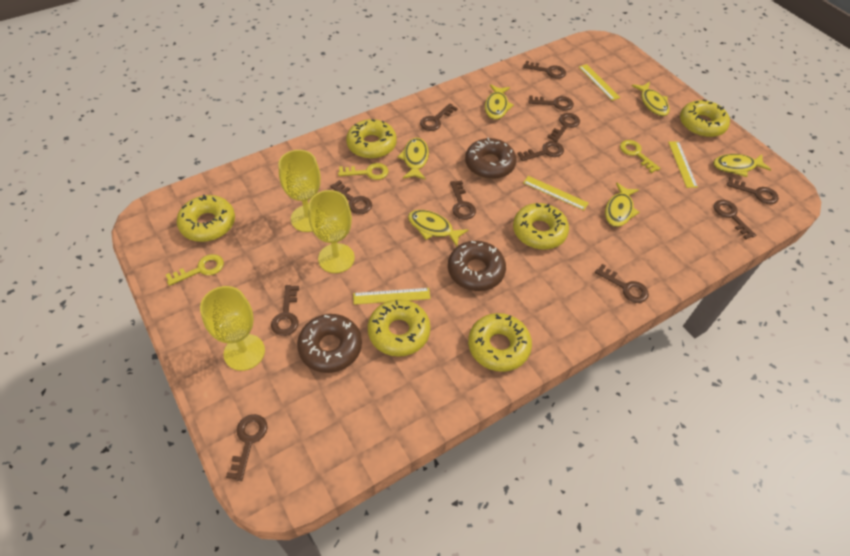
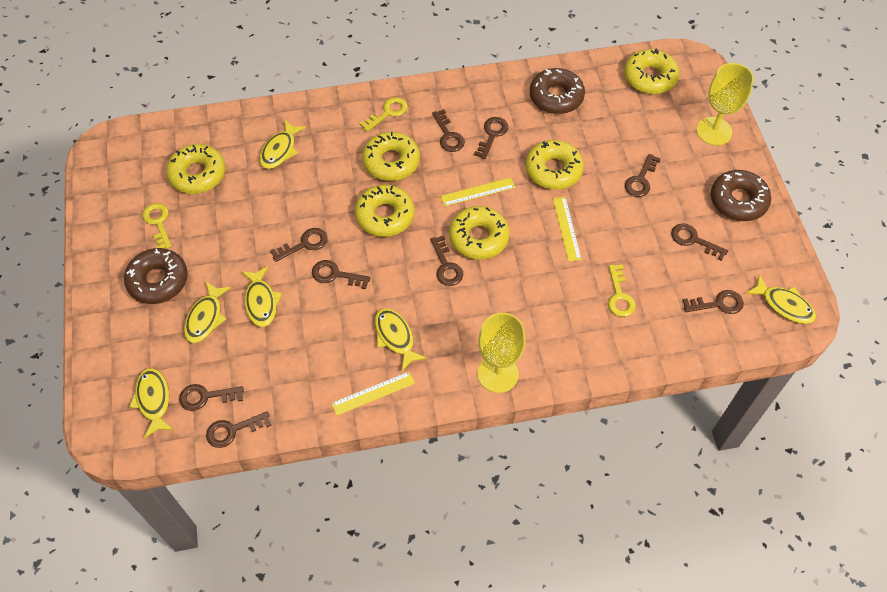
brown key: 12 -> 10
yellow goblet: 3 -> 2
yellow ruler: 4 -> 3

